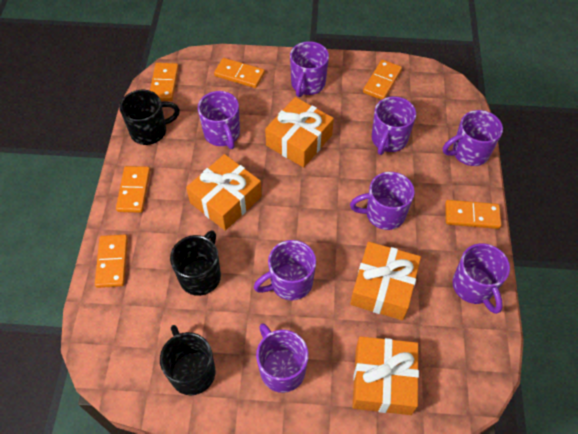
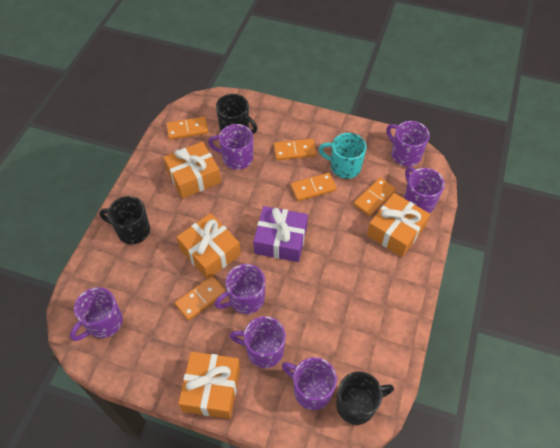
orange domino: 6 -> 5
purple gift: 0 -> 1
purple mug: 8 -> 7
turquoise mug: 0 -> 1

